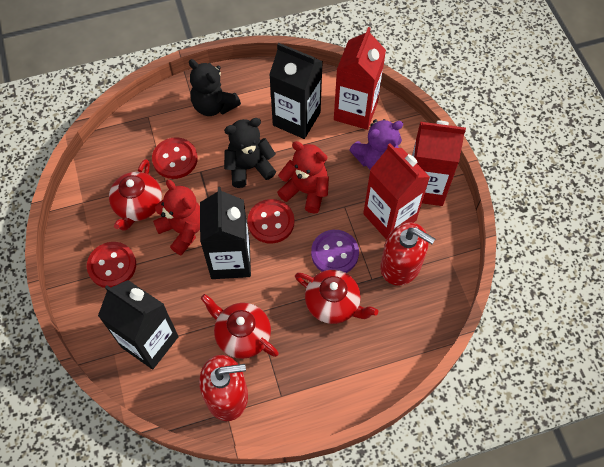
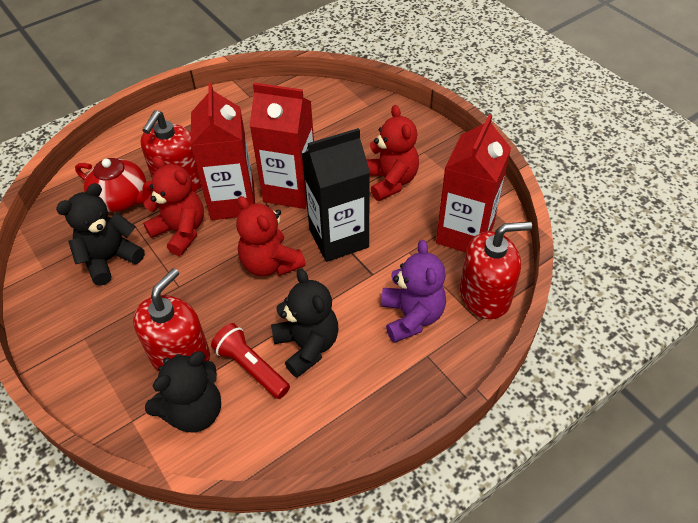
black carton: 3 -> 1
black teddy bear: 2 -> 3
purple button: 1 -> 0
red button: 3 -> 0
red flashlight: 0 -> 1
red soap dispenser: 2 -> 3
red teapot: 3 -> 1
red teddy bear: 2 -> 3

